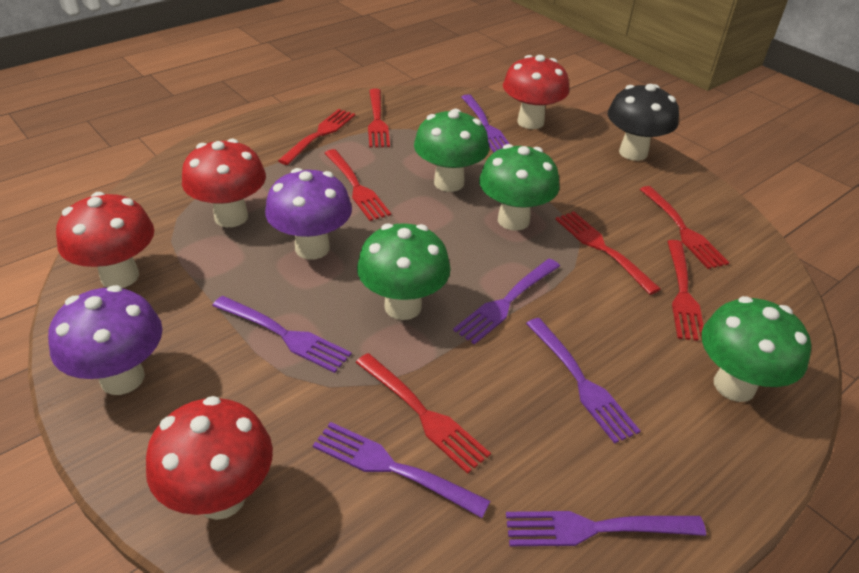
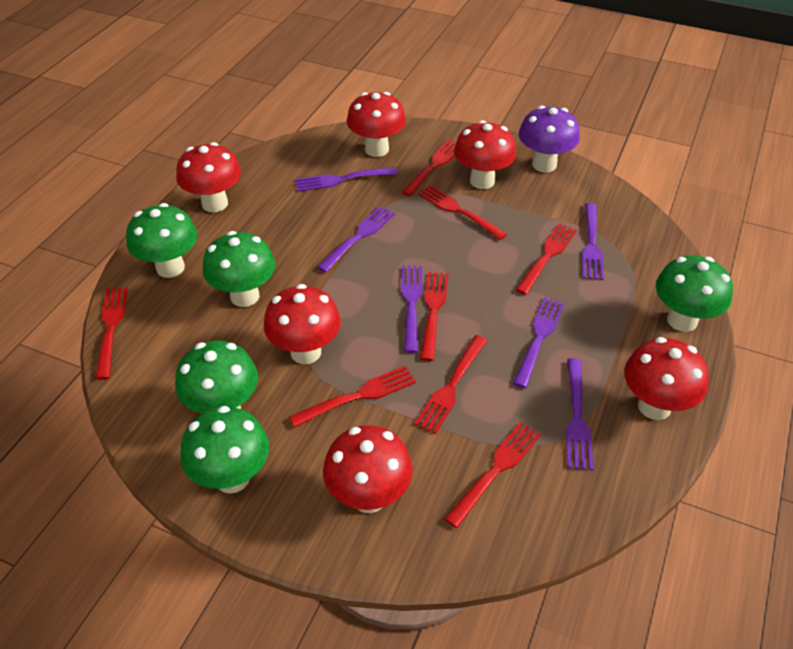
black mushroom: 1 -> 0
green mushroom: 4 -> 5
purple mushroom: 2 -> 1
red fork: 7 -> 8
red mushroom: 4 -> 6

